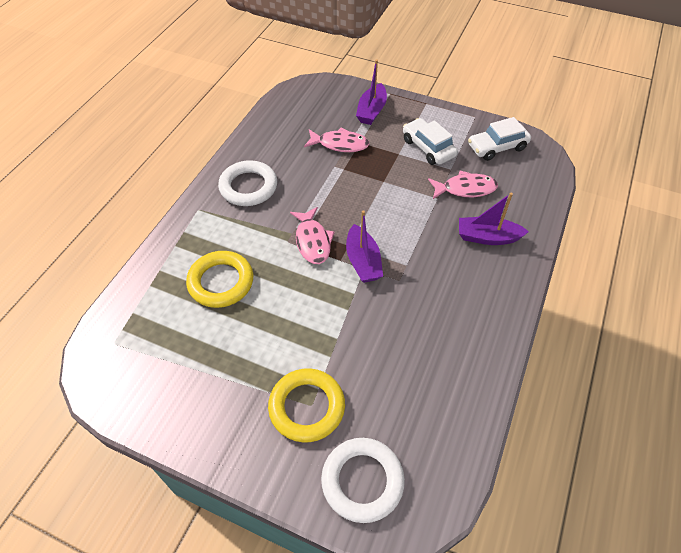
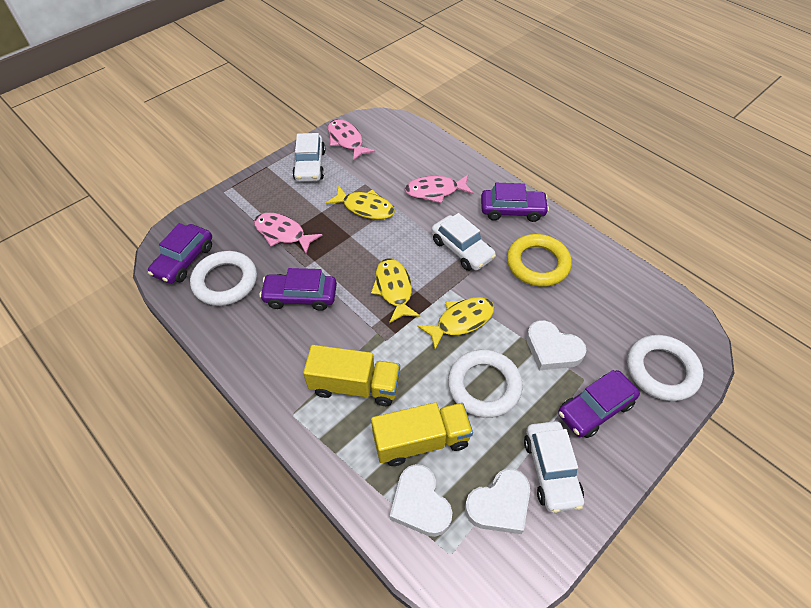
purple boat: 3 -> 0
purple car: 0 -> 4
white car: 2 -> 3
white heart: 0 -> 3
white ring: 2 -> 3
yellow fish: 0 -> 3
yellow ring: 2 -> 1
yellow truck: 0 -> 2

